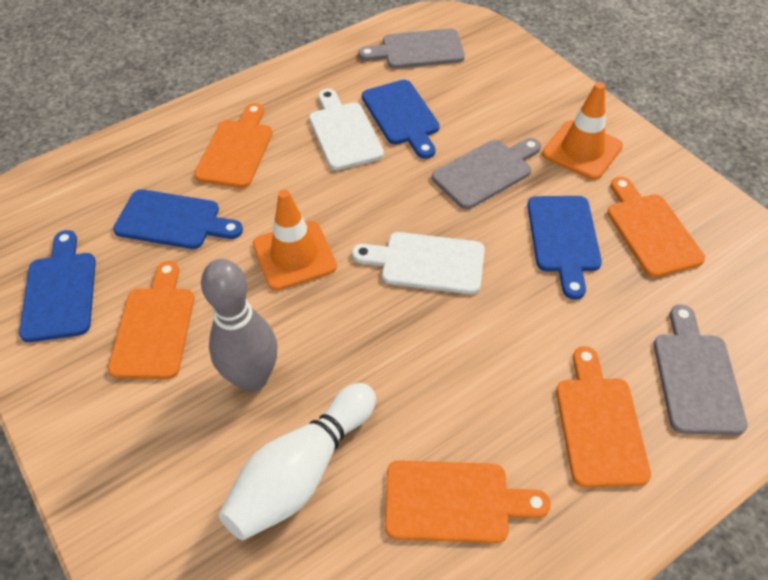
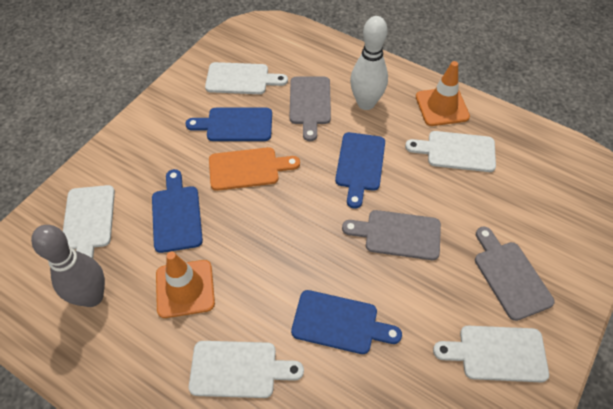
orange cutting board: 5 -> 1
white cutting board: 2 -> 5

